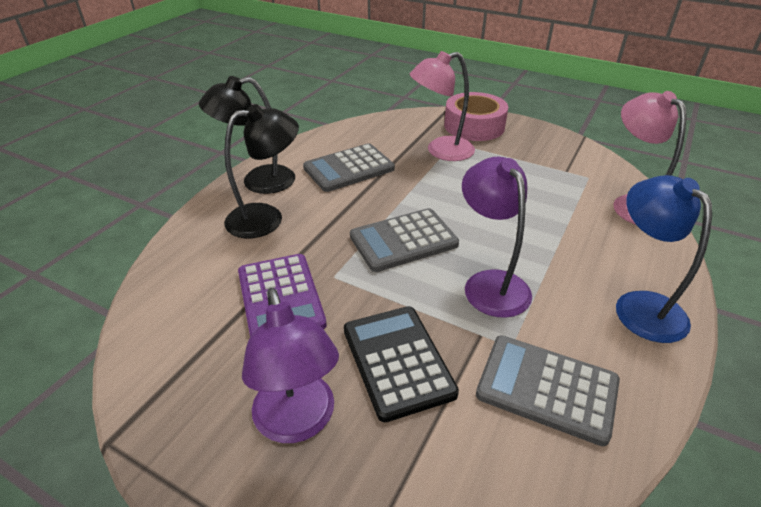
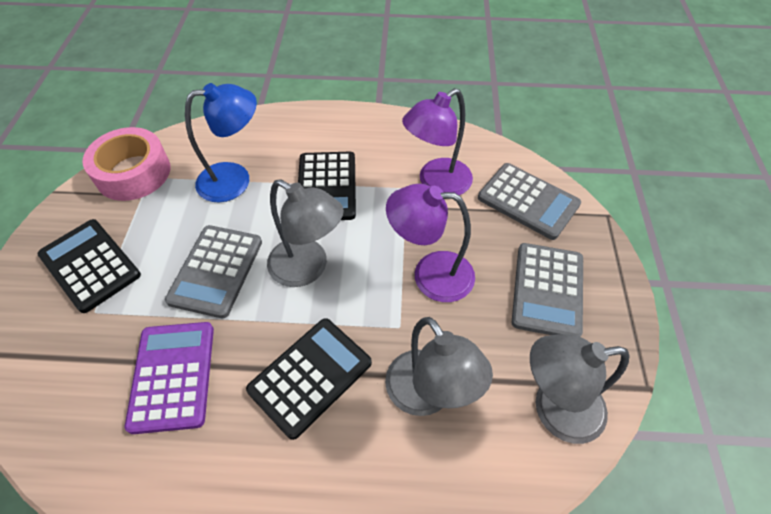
black calculator: 1 -> 3
black lamp: 2 -> 0
grey lamp: 0 -> 3
pink lamp: 2 -> 0

